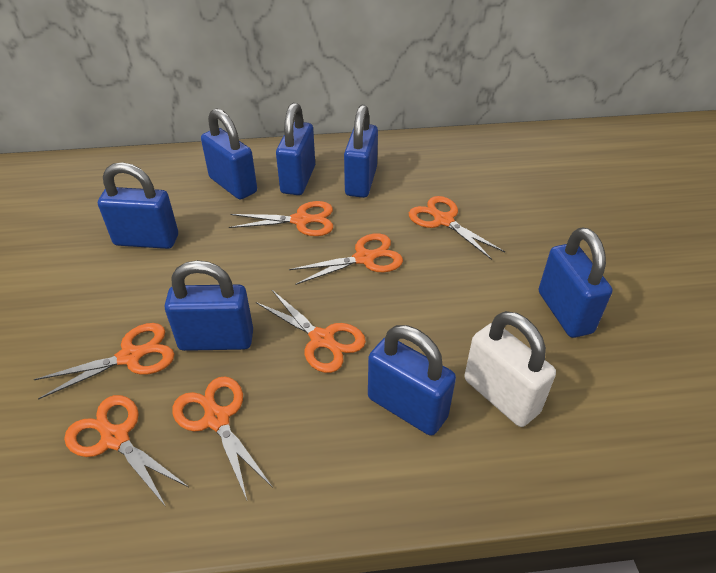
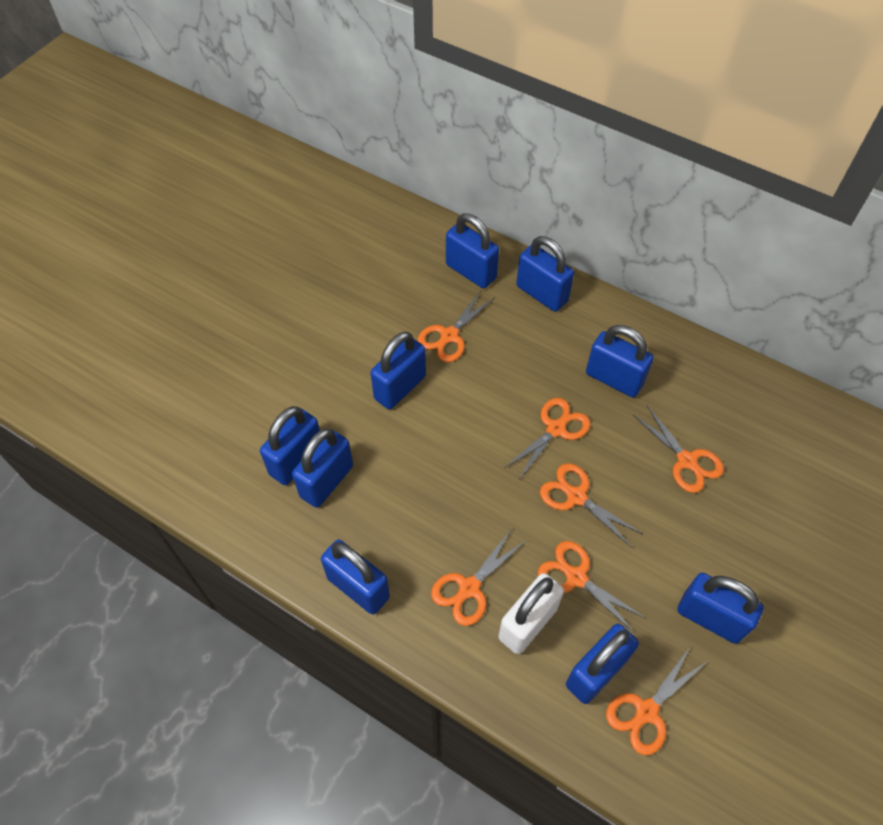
blue padlock: 7 -> 9

